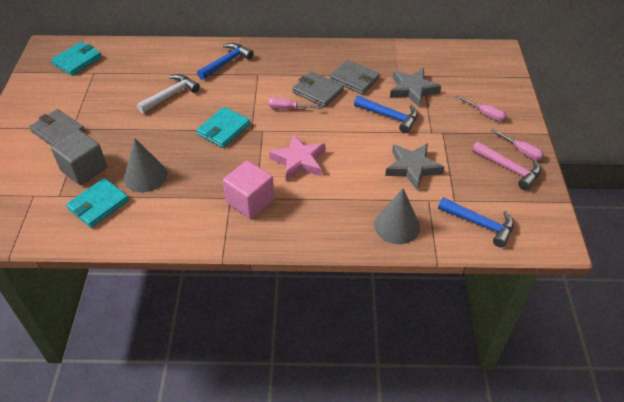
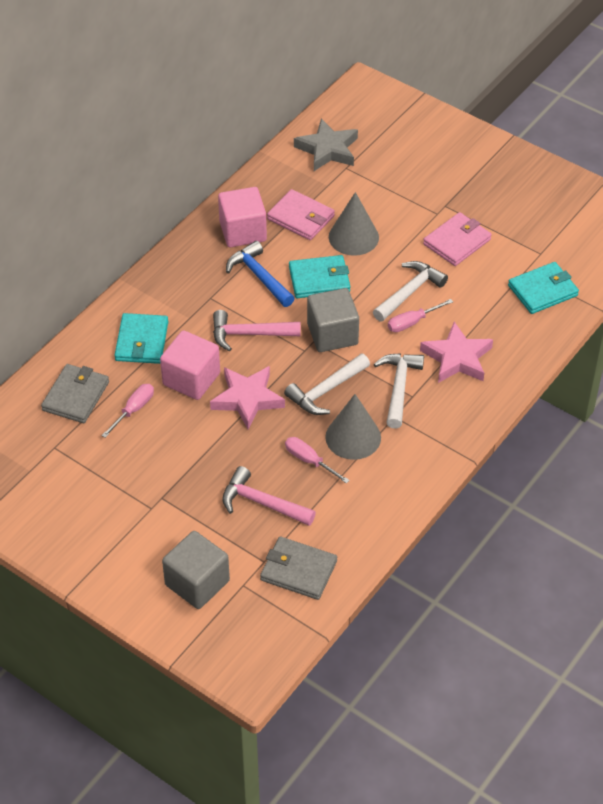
blue hammer: 3 -> 1
grey cube: 1 -> 2
grey star: 2 -> 1
grey wallet: 3 -> 2
pink cube: 1 -> 2
pink hammer: 1 -> 2
pink star: 1 -> 2
pink wallet: 0 -> 2
white hammer: 1 -> 3

